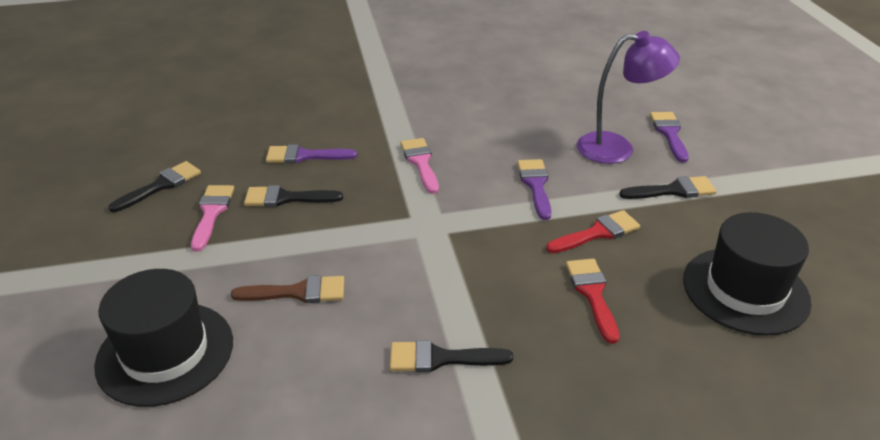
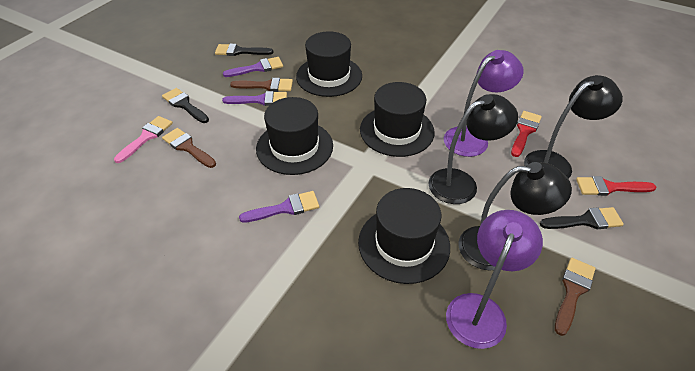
black brush: 4 -> 3
black hat: 2 -> 4
black lamp: 0 -> 3
brown brush: 1 -> 3
pink brush: 2 -> 1
purple lamp: 1 -> 2

